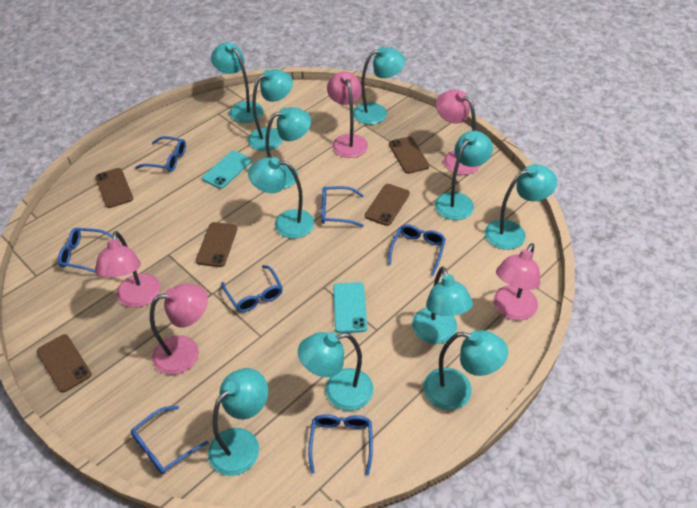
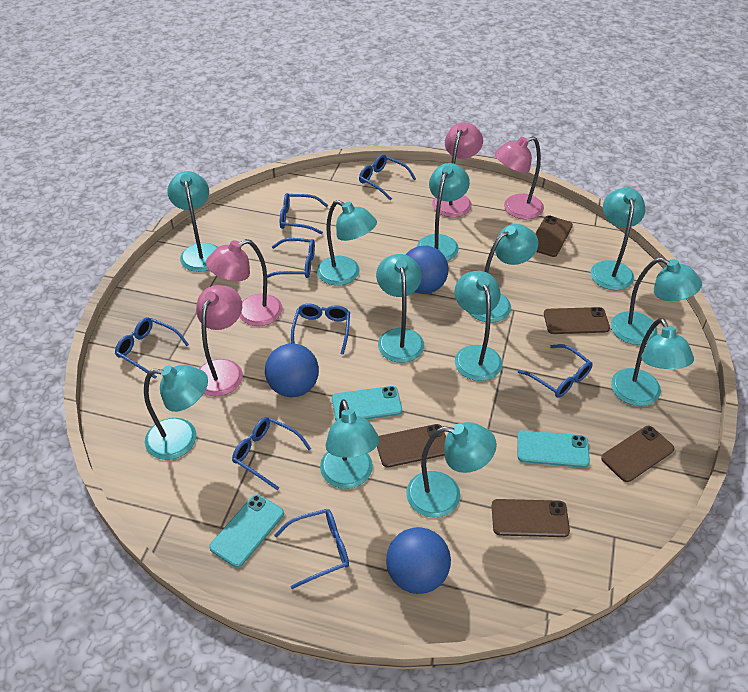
blue ball: 0 -> 3
blue glasses: 7 -> 8
pink lamp: 5 -> 4
turquoise lamp: 11 -> 12
turquoise phone: 2 -> 3

